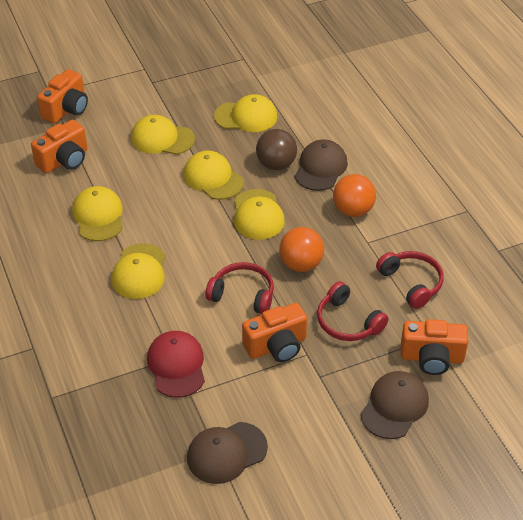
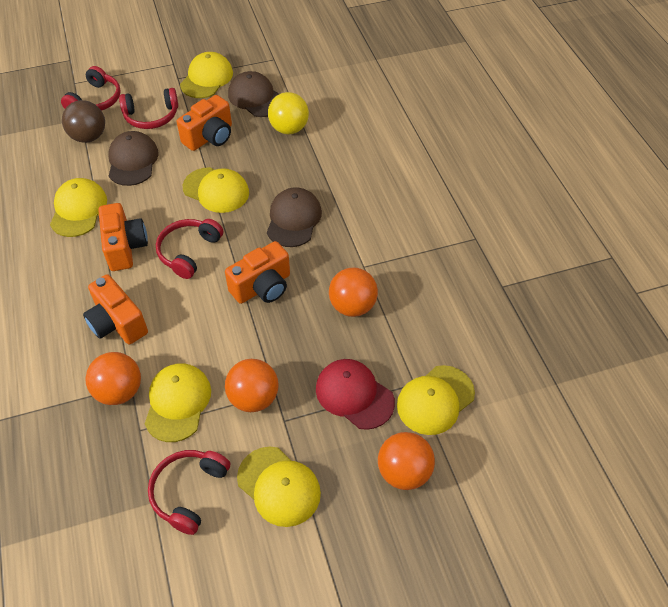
orange ball: 2 -> 4
red headphones: 3 -> 4
yellow ball: 0 -> 1

